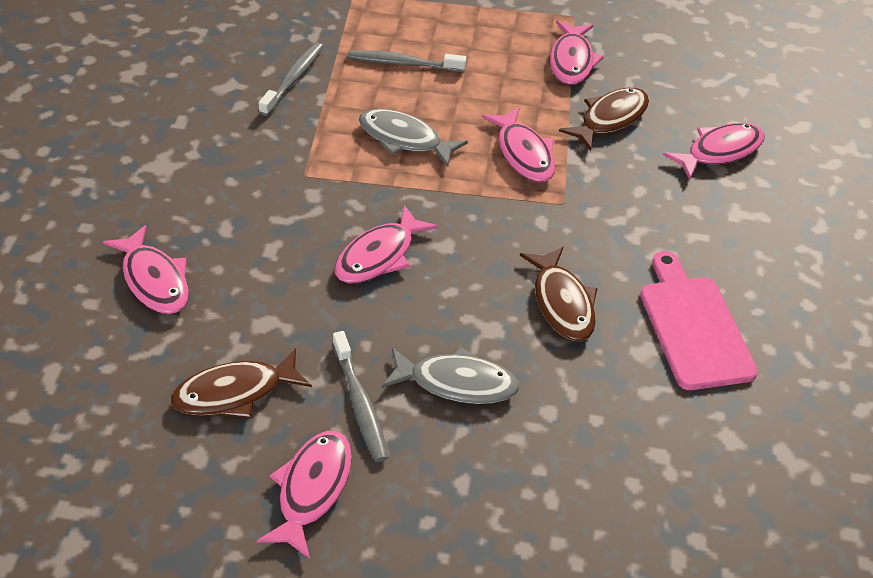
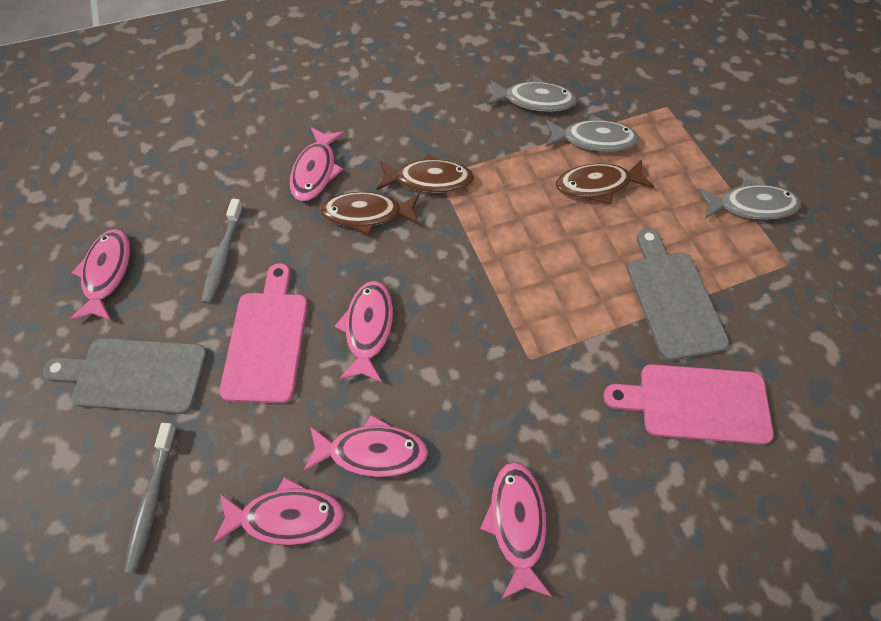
grey cutting board: 0 -> 2
grey fish: 2 -> 3
grey toothbrush: 3 -> 2
pink cutting board: 1 -> 2

